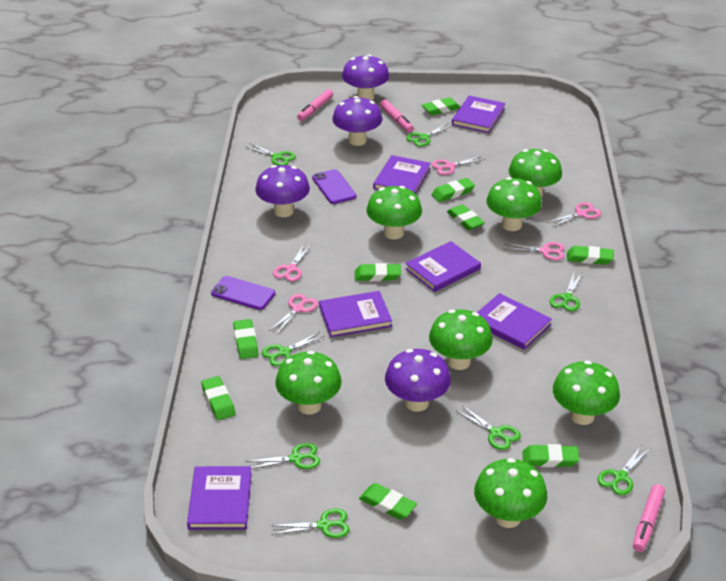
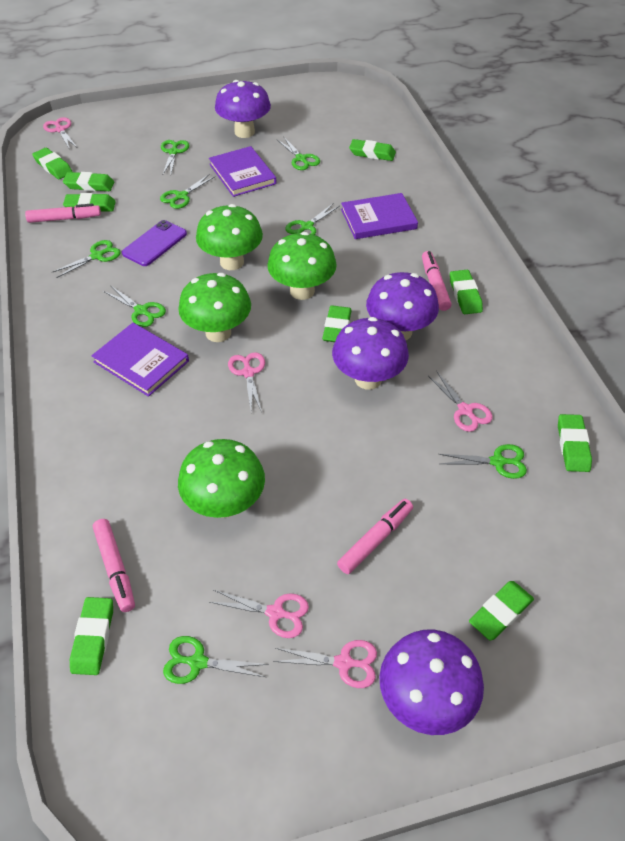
green mushroom: 7 -> 4
pink marker: 3 -> 4
purple book: 6 -> 3
purple phone: 2 -> 1

